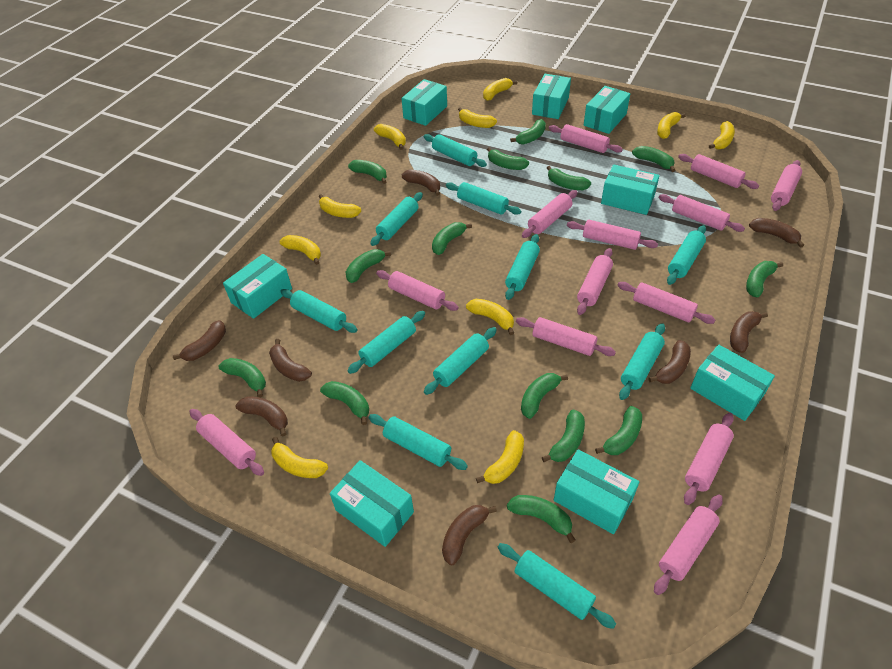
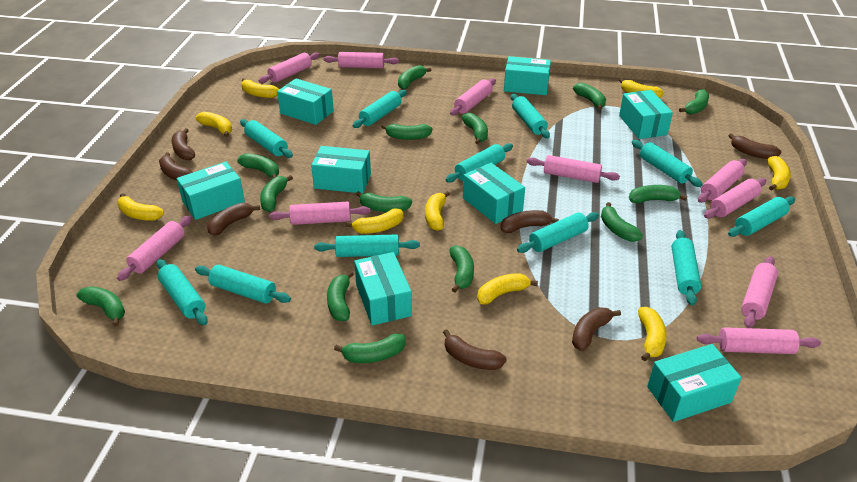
brown banana: 8 -> 7
pink rolling pin: 13 -> 10
yellow banana: 10 -> 9

